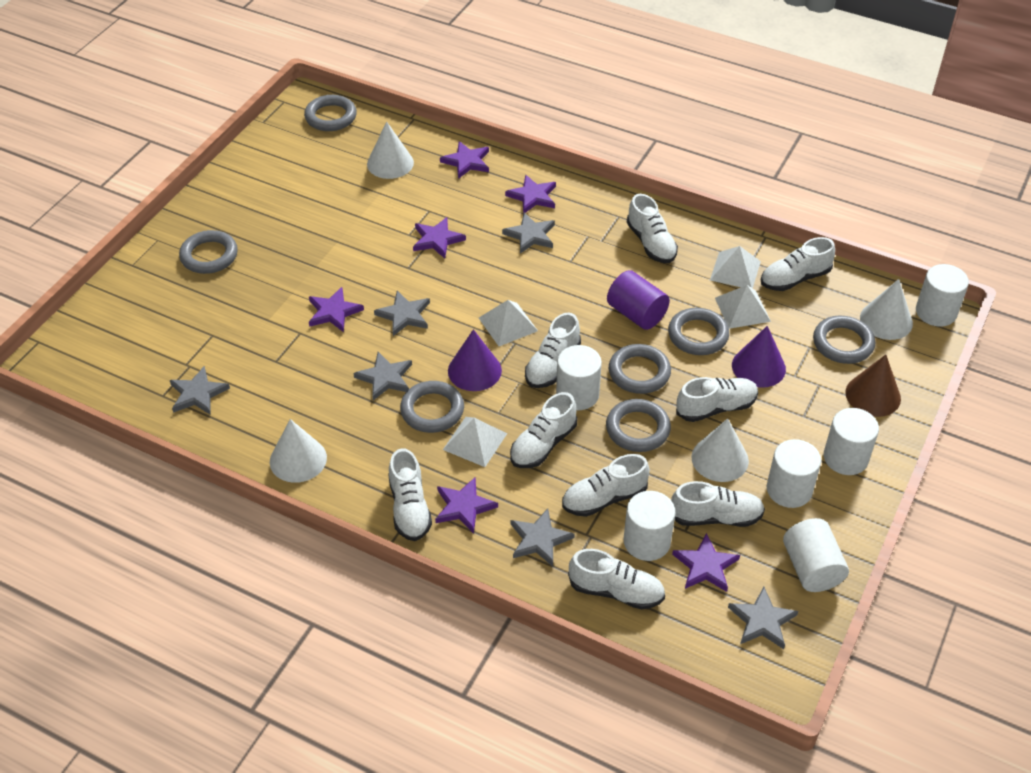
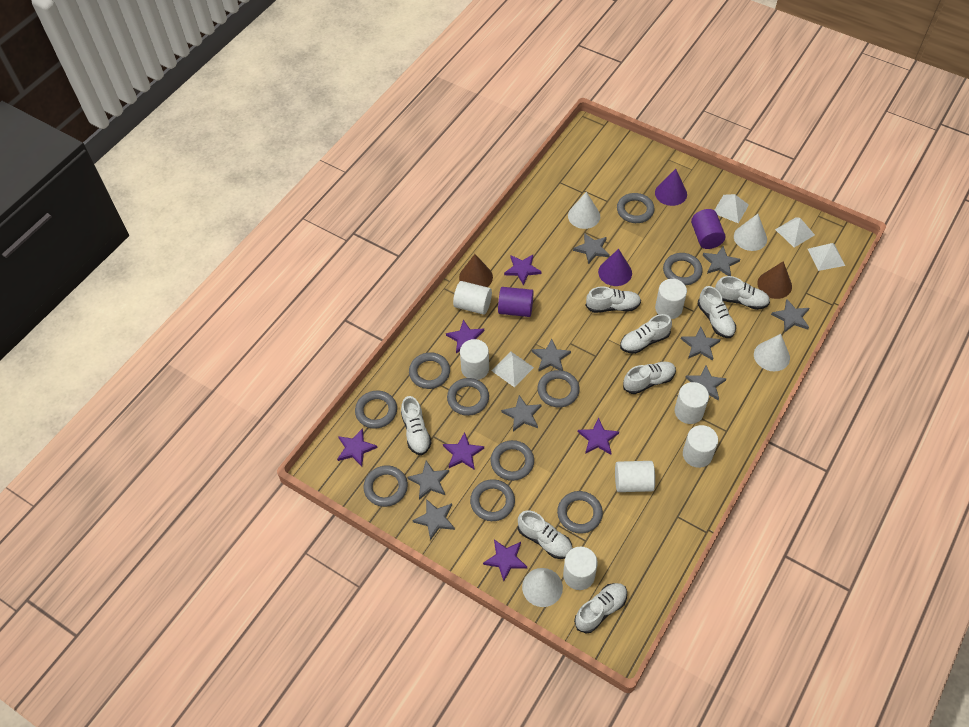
brown cone: 1 -> 2
grey ring: 7 -> 10
grey star: 6 -> 9
purple cylinder: 1 -> 2
white cylinder: 6 -> 7
white shoe: 9 -> 8

